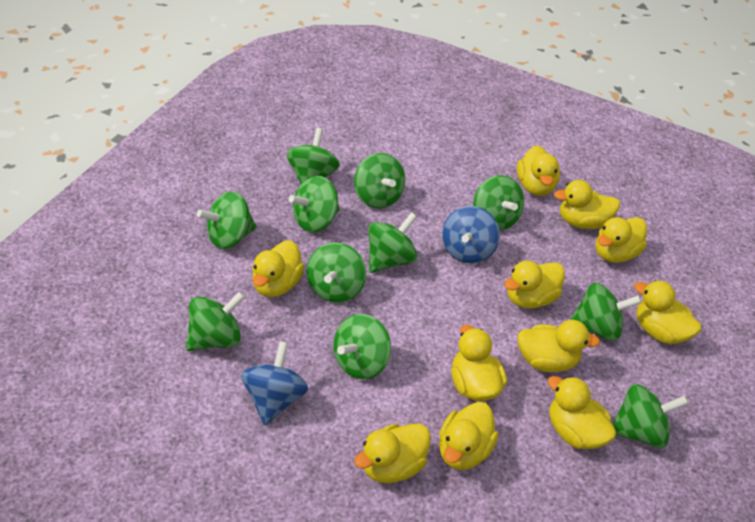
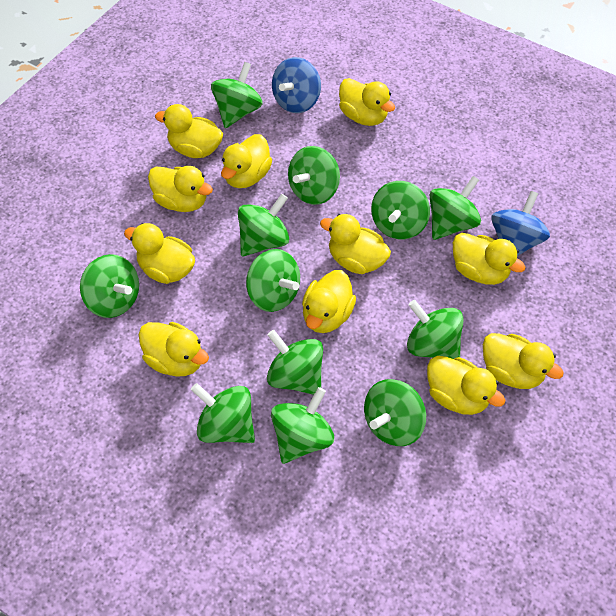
green spinning top: 11 -> 12

